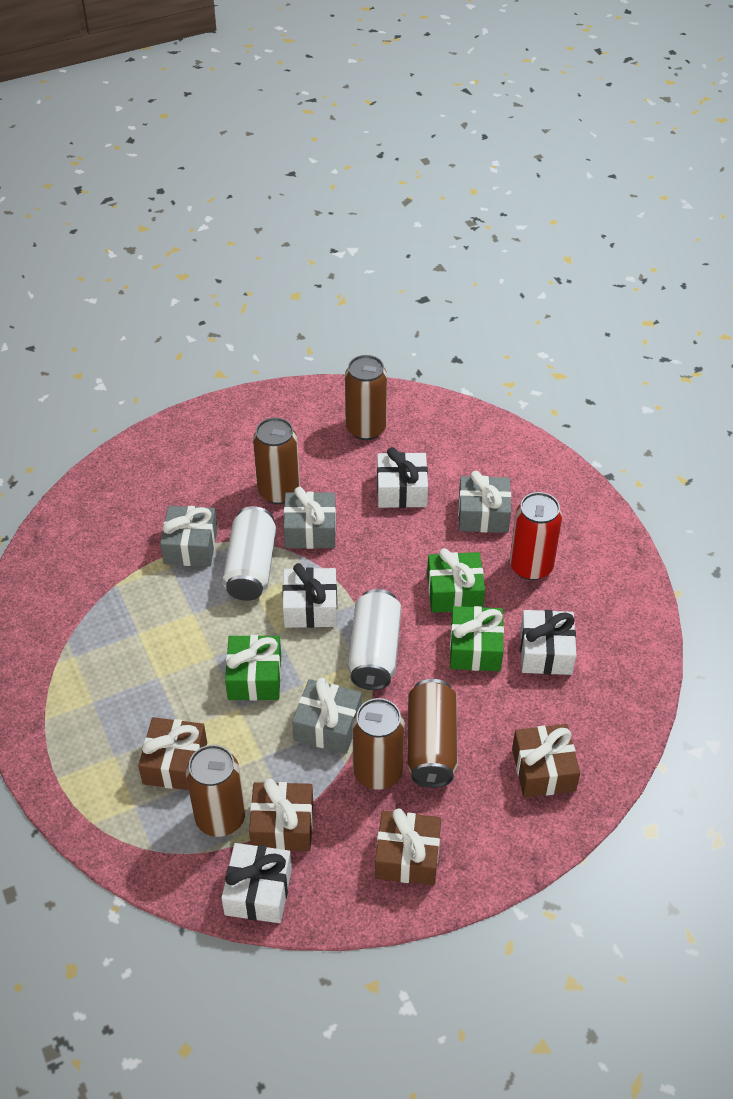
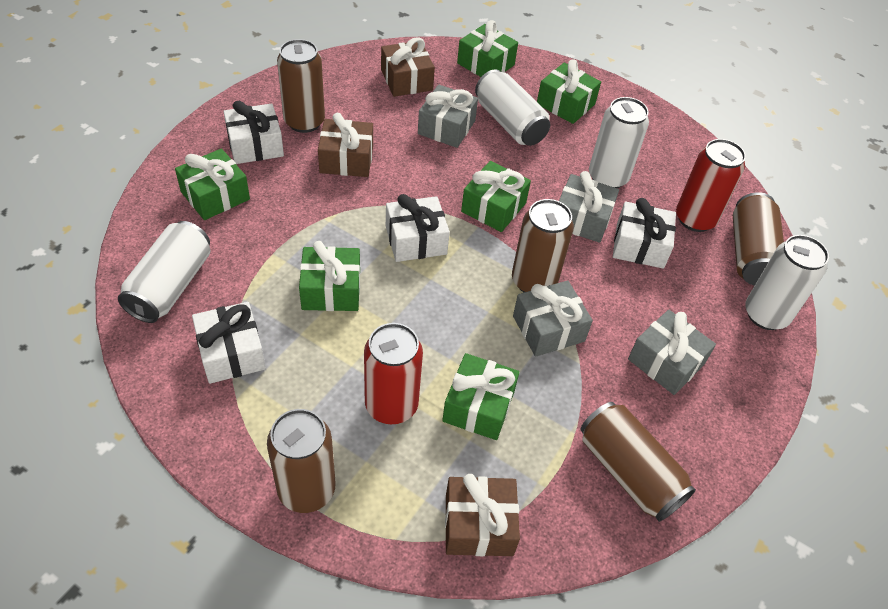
brown gift: 4 -> 3
green gift: 3 -> 6
red can: 1 -> 2
white can: 2 -> 4

